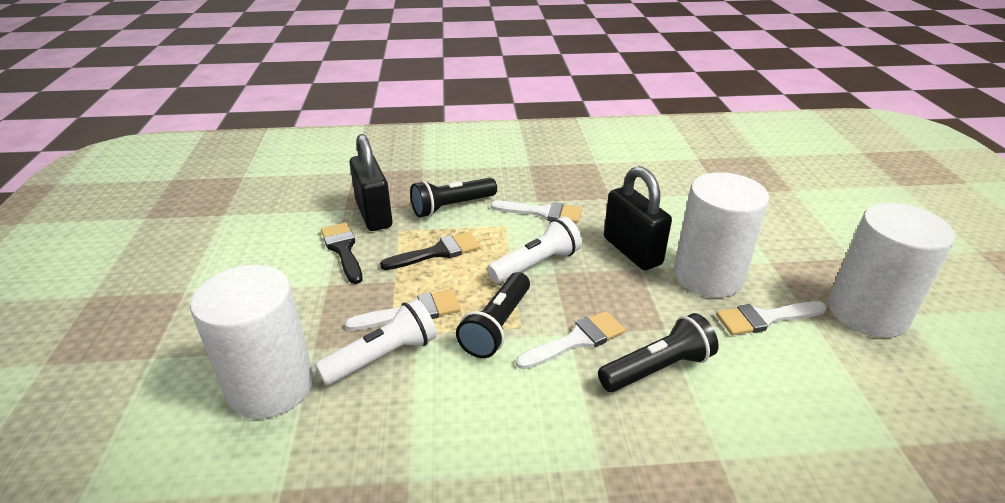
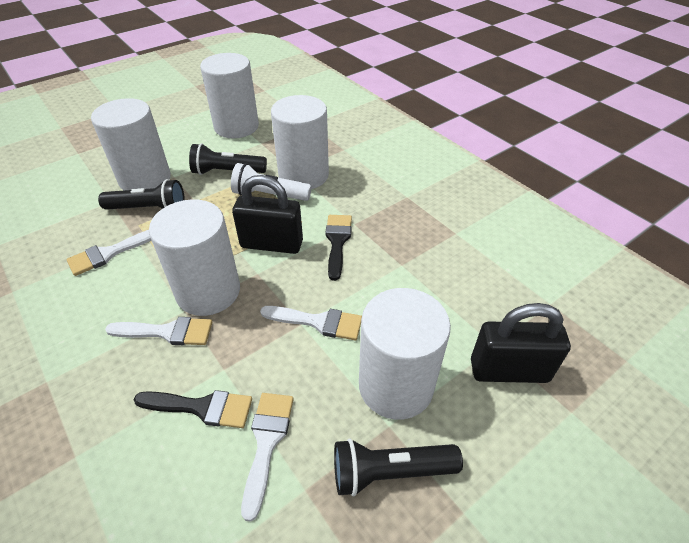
white cylinder: 3 -> 5
white flashlight: 2 -> 1

